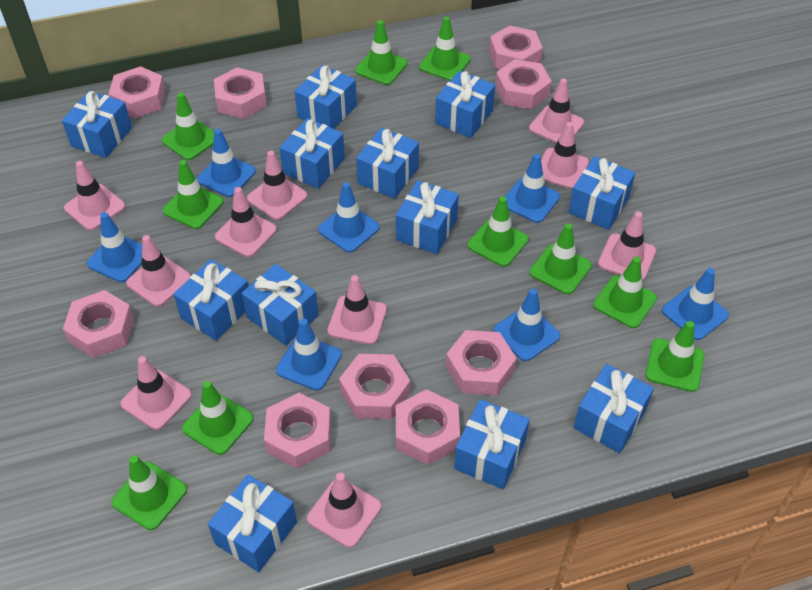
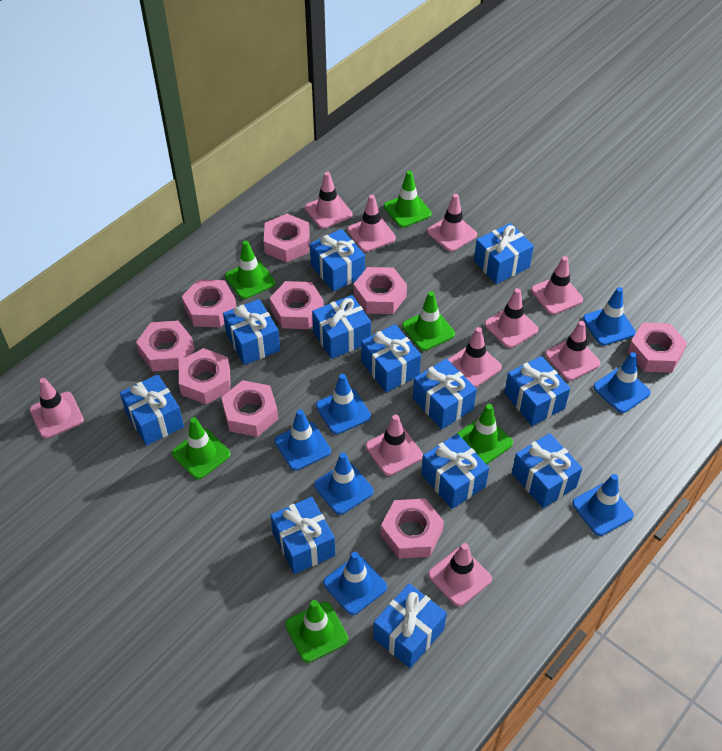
green traffic cone: 10 -> 6

